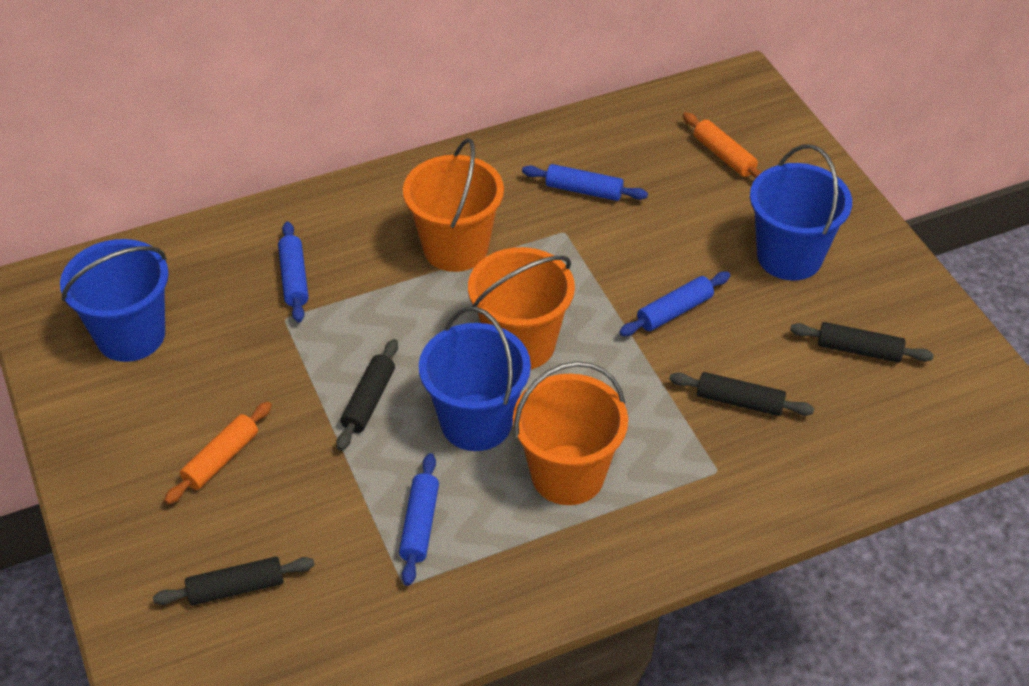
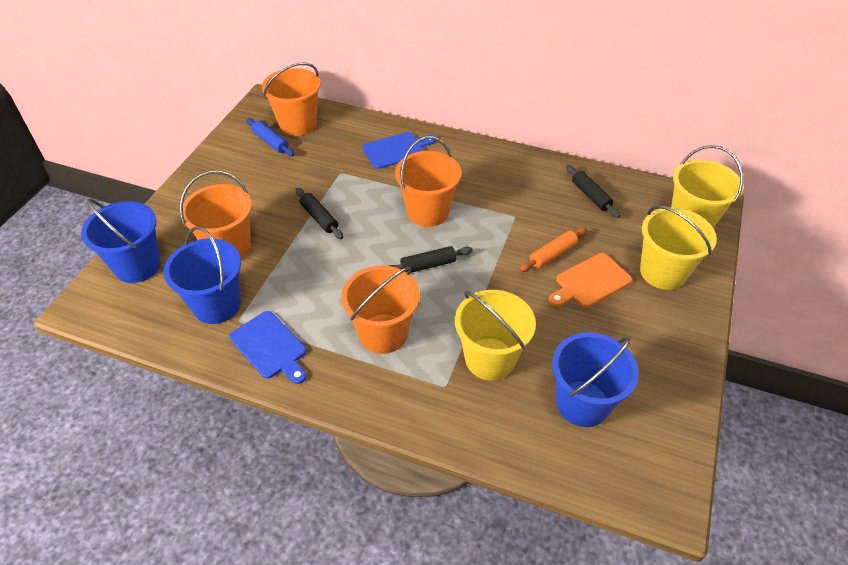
black rolling pin: 4 -> 3
blue cutting board: 0 -> 2
blue rolling pin: 4 -> 1
orange bucket: 3 -> 4
orange cutting board: 0 -> 1
orange rolling pin: 2 -> 1
yellow bucket: 0 -> 3

